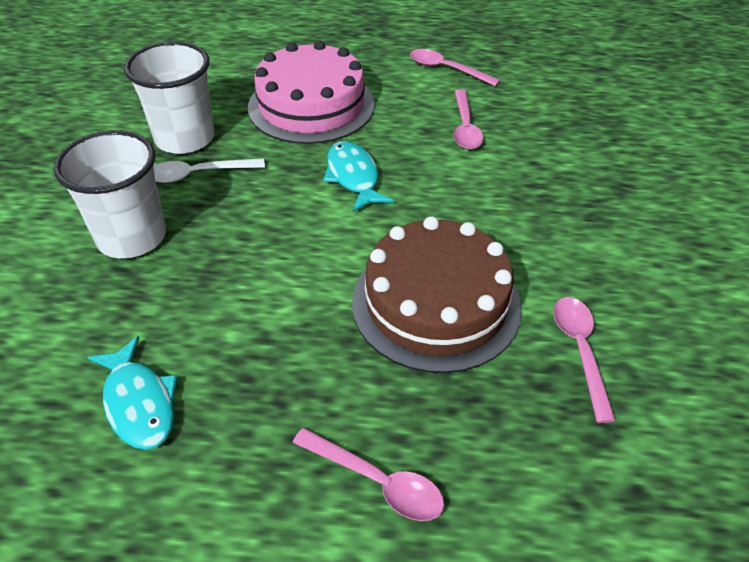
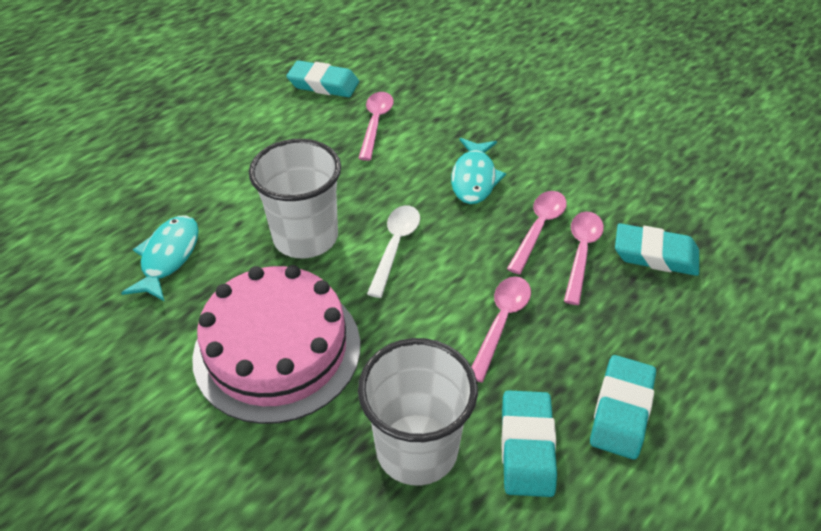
brown cake: 1 -> 0
turquoise eraser: 0 -> 4

